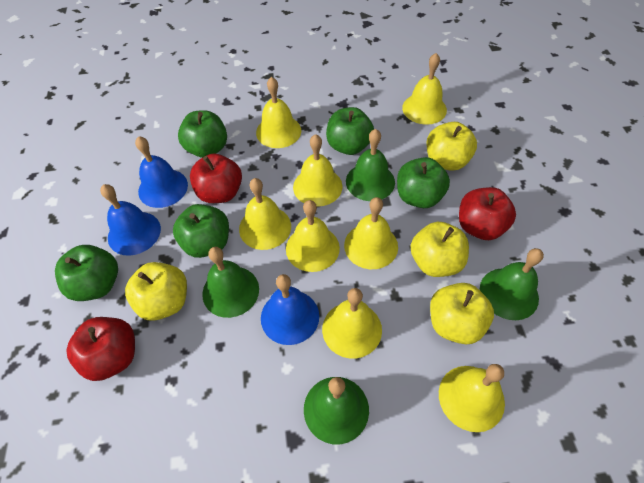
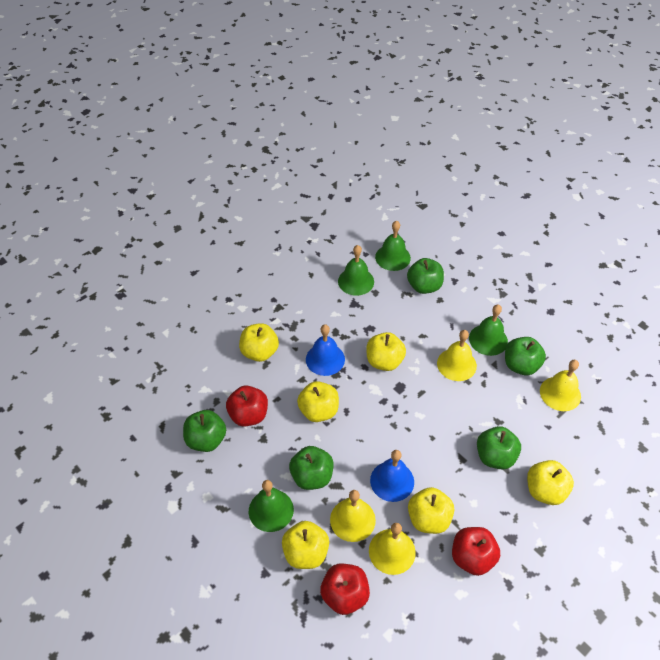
blue bell: 3 -> 2
yellow apple: 4 -> 6
yellow bell: 8 -> 4

